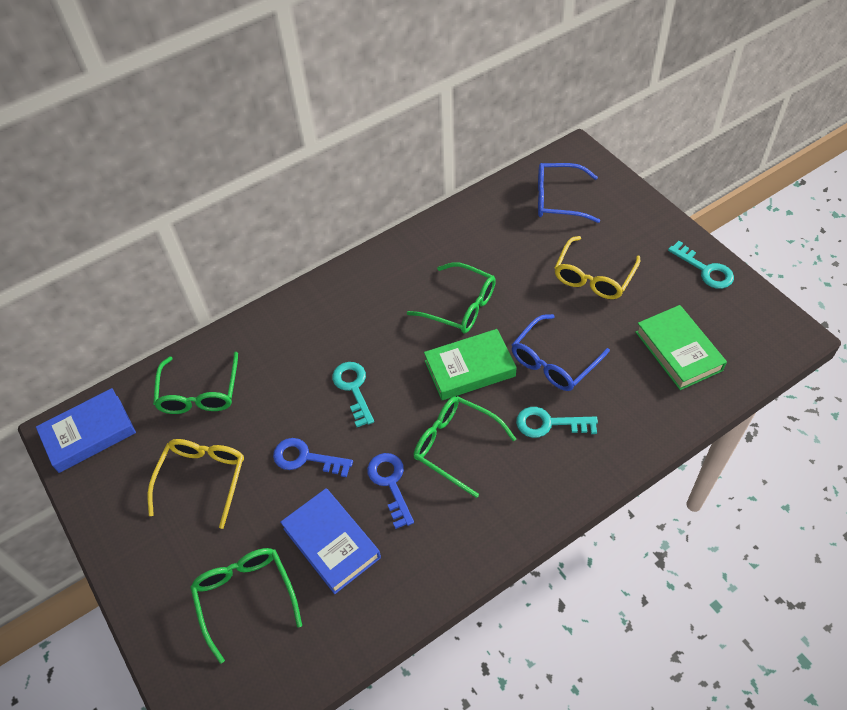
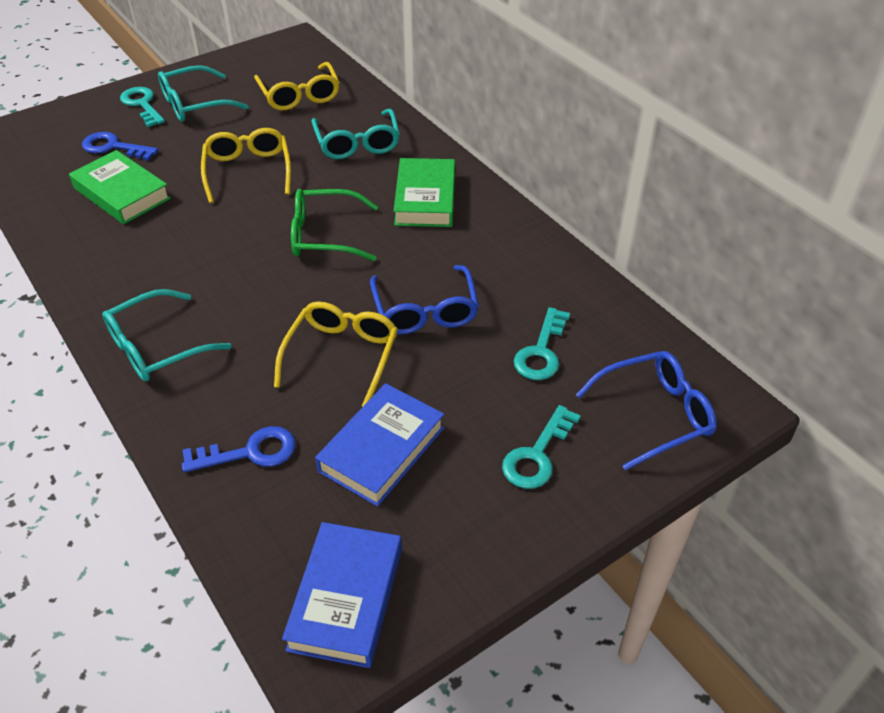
green glasses: 4 -> 1
turquoise glasses: 0 -> 3
yellow glasses: 2 -> 3

